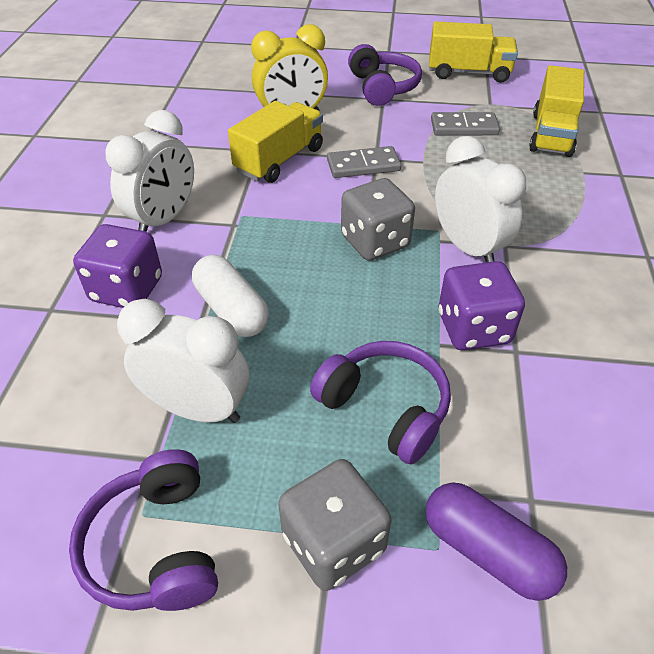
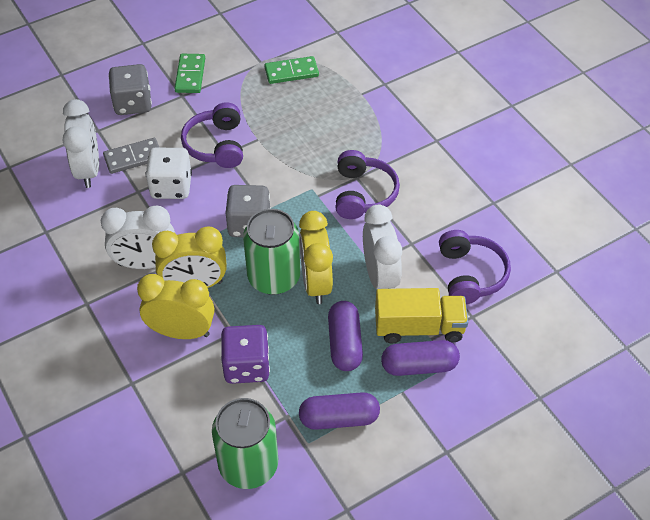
green can: 0 -> 2
green domino: 0 -> 2
grey domino: 2 -> 1
purple capsule: 1 -> 3
purple dice: 2 -> 1
white capsule: 1 -> 0
white dice: 0 -> 1
yellow clock: 1 -> 3
yellow truck: 3 -> 1

